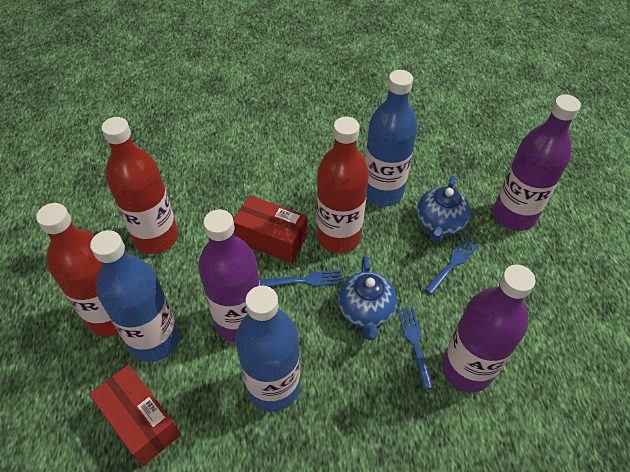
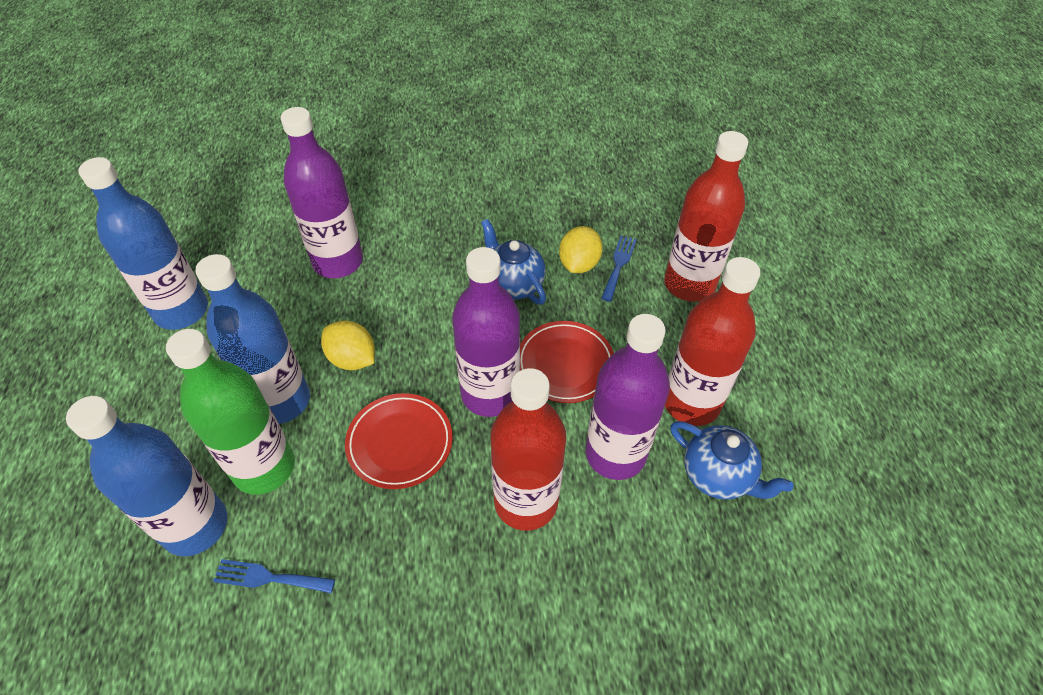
blue fork: 3 -> 2
green bottle: 0 -> 1
red box: 2 -> 0
red plate: 0 -> 2
yellow lemon: 0 -> 2

